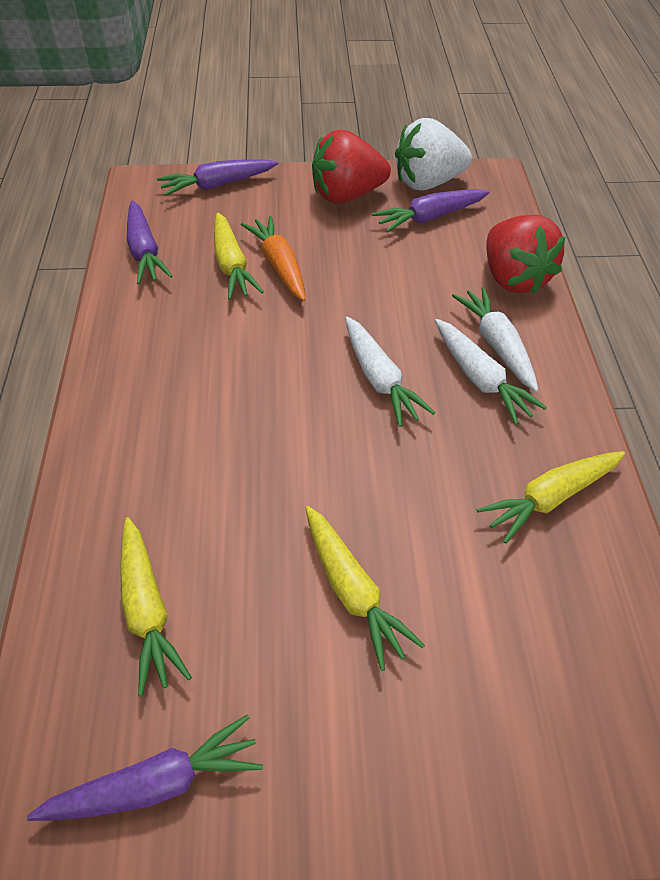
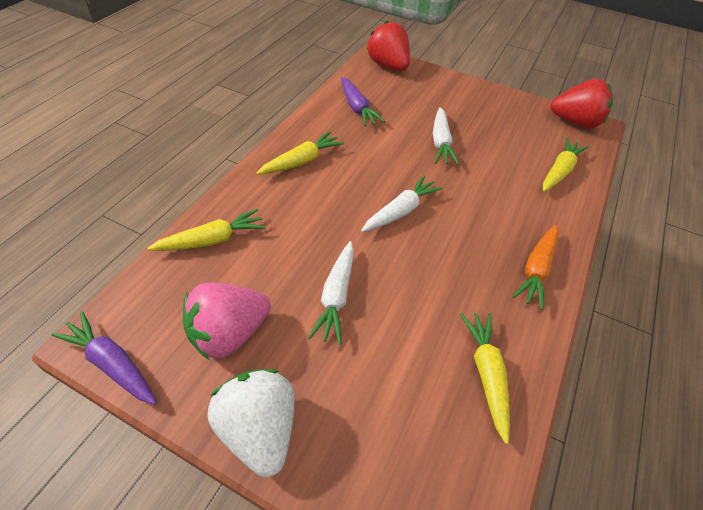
pink strawberry: 0 -> 1
purple carrot: 4 -> 2

